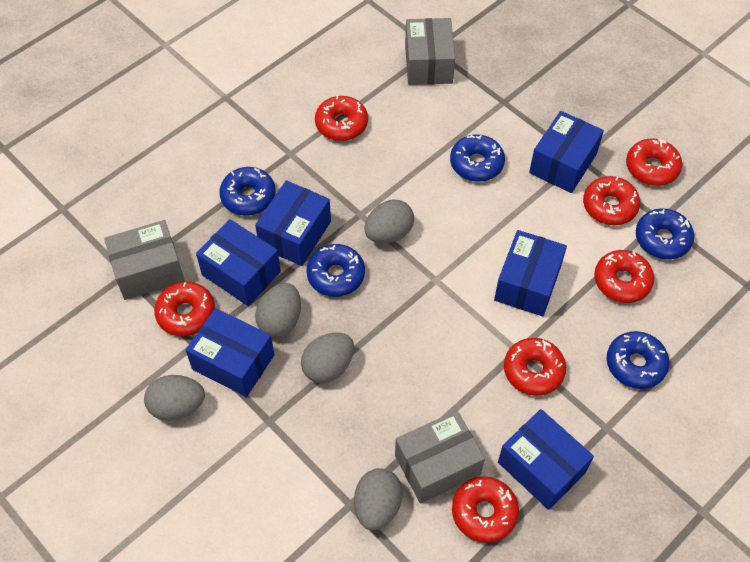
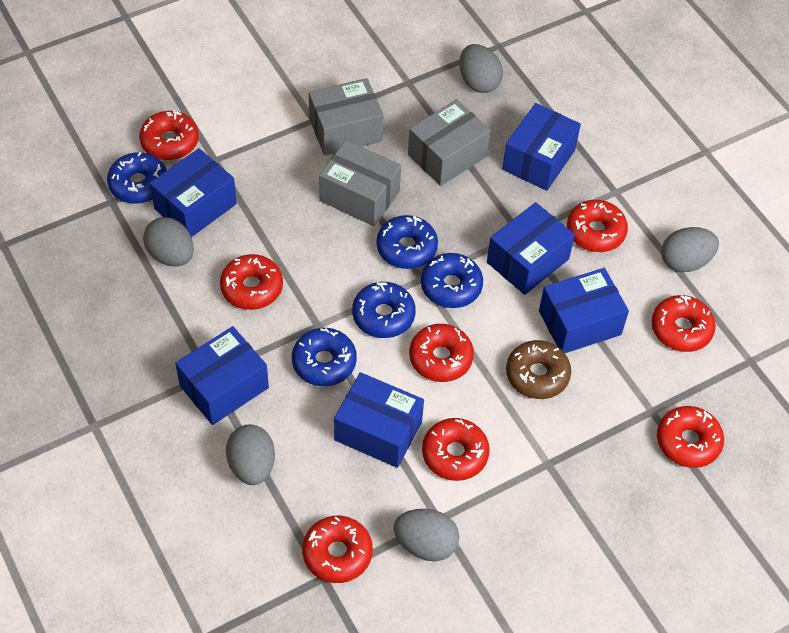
brown donut: 0 -> 1
red donut: 7 -> 8

